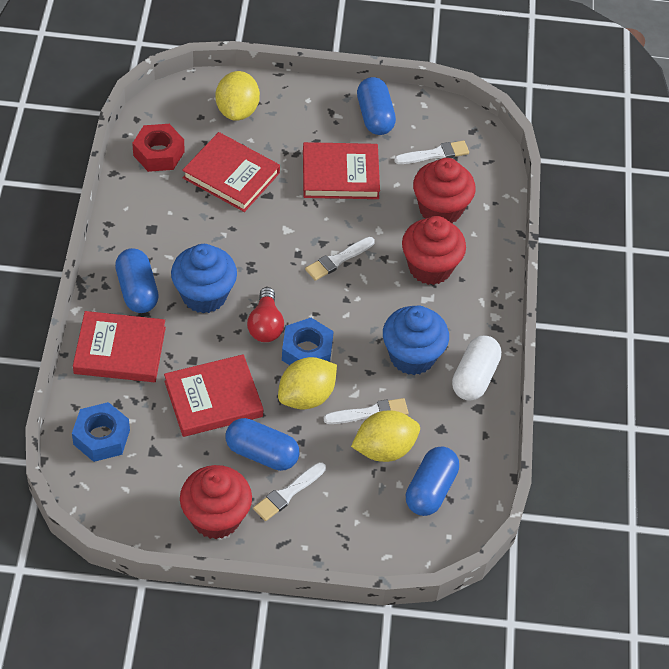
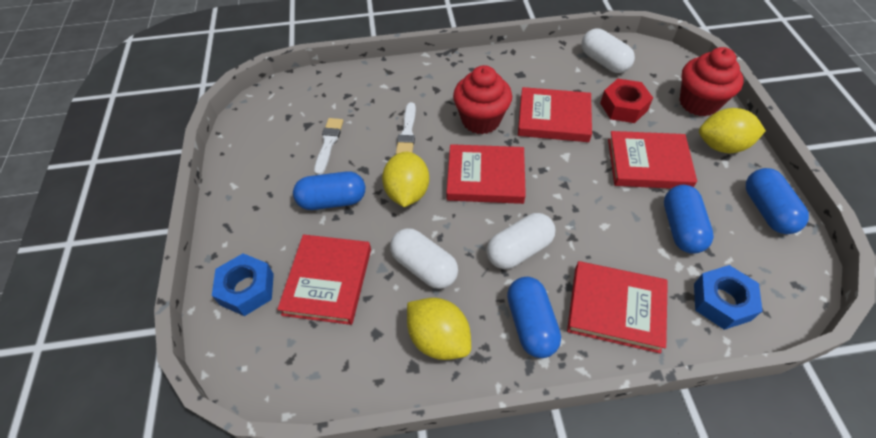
blue cupcake: 2 -> 0
red book: 4 -> 5
red cupcake: 3 -> 2
red light bulb: 1 -> 0
white brush: 4 -> 2
white capsule: 1 -> 3

